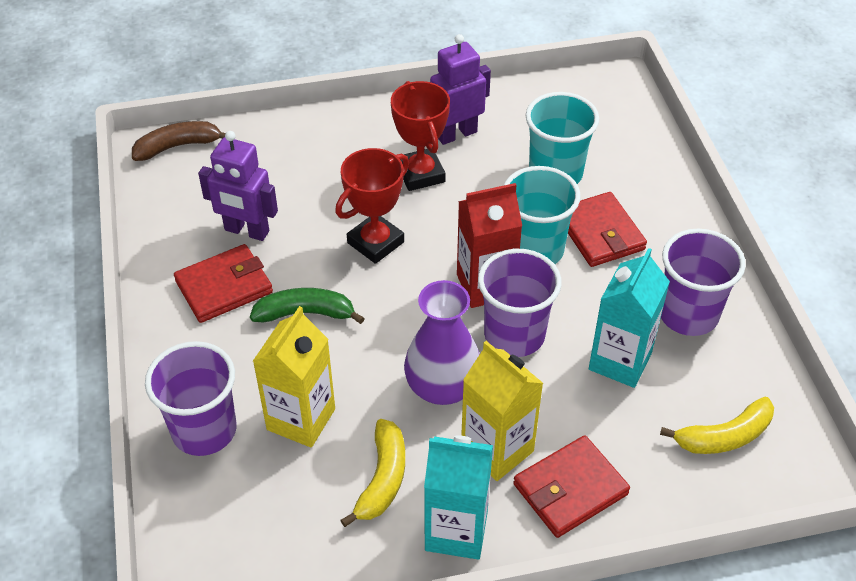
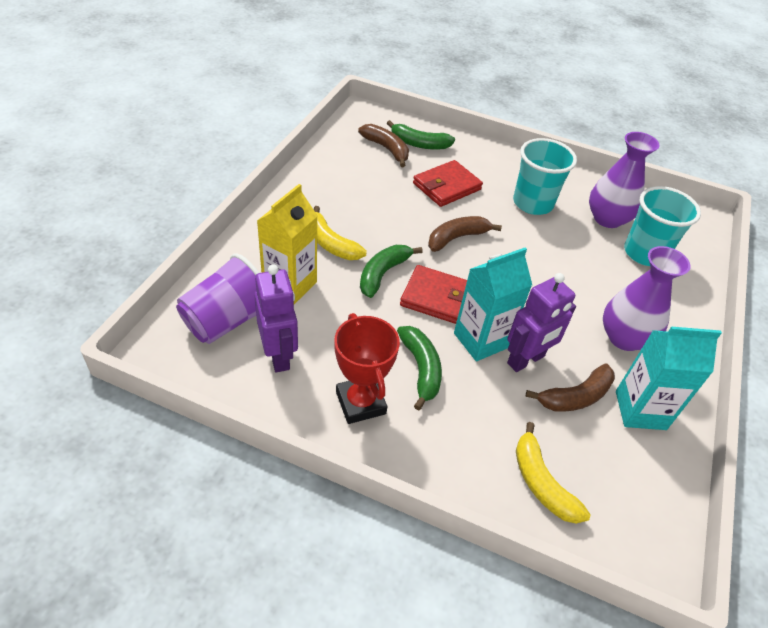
brown banana: 1 -> 3
green banana: 1 -> 3
purple cup: 3 -> 1
purple vase: 1 -> 2
red carton: 1 -> 0
red trophy: 2 -> 1
red wallet: 3 -> 2
yellow carton: 2 -> 1

